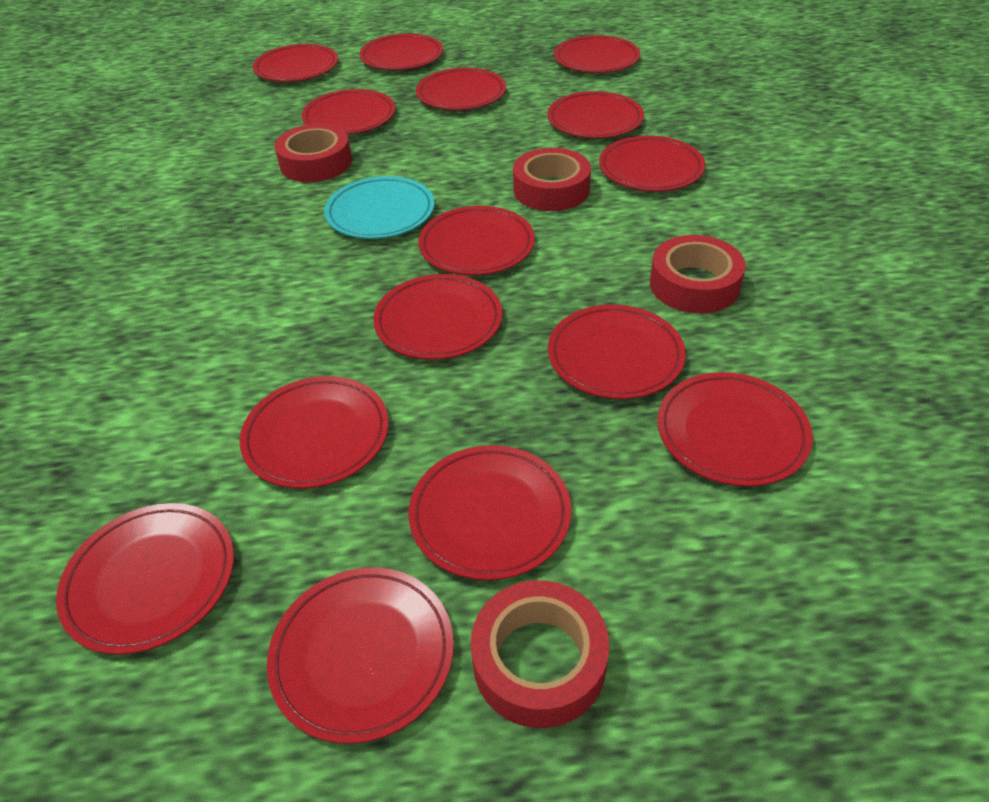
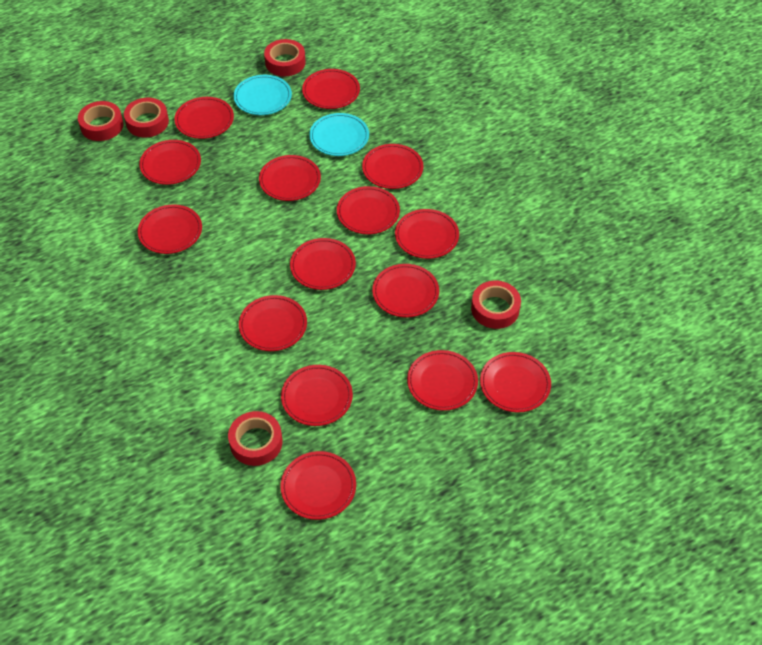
red tape: 4 -> 5
turquoise plate: 1 -> 2

